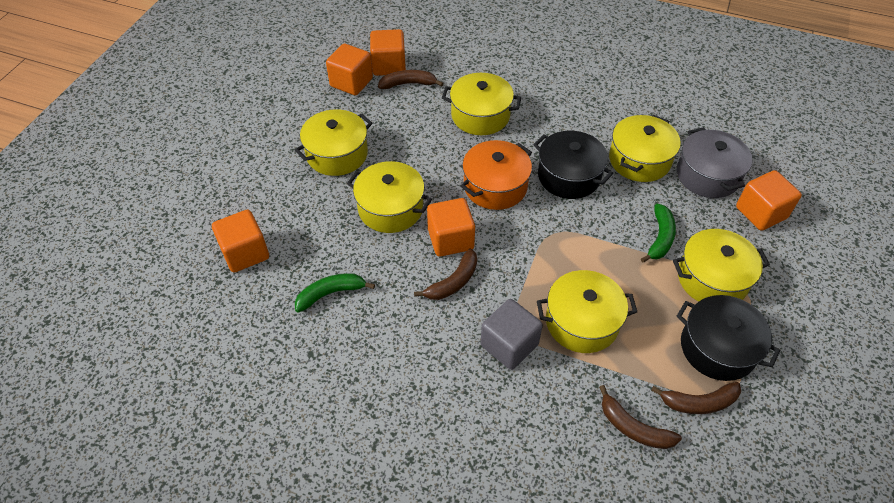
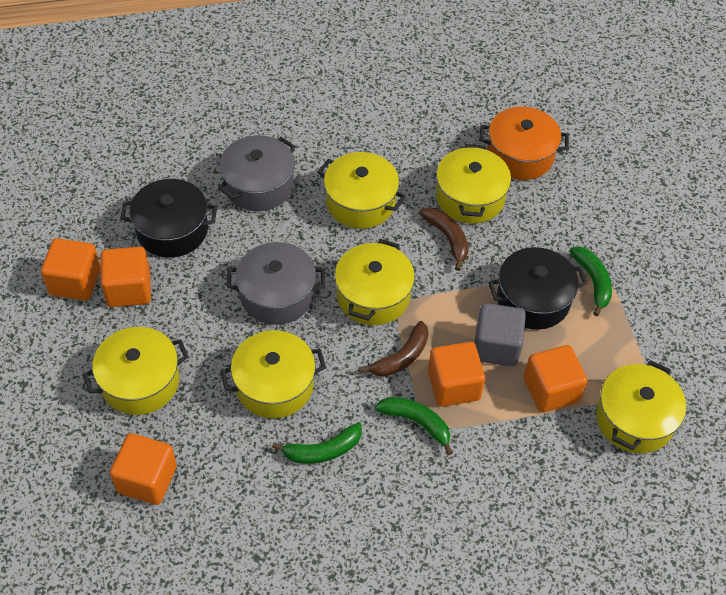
brown banana: 4 -> 2
green banana: 2 -> 3
grey pot: 1 -> 2

